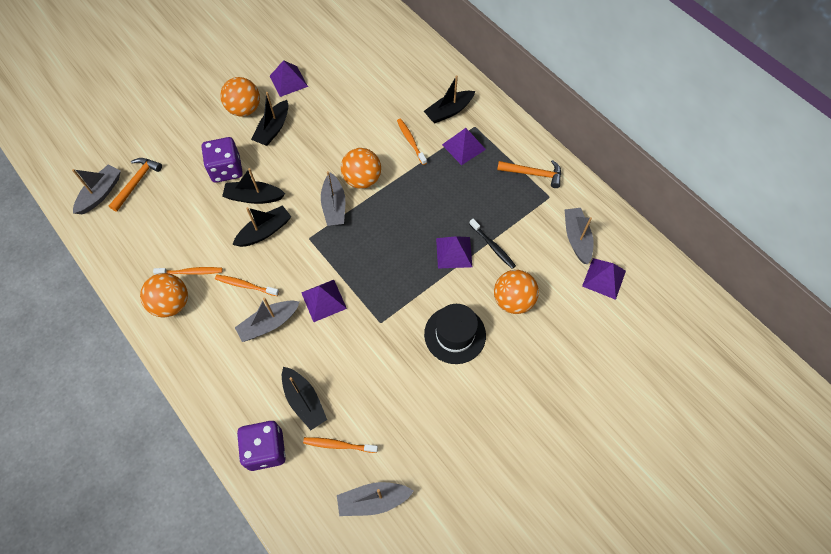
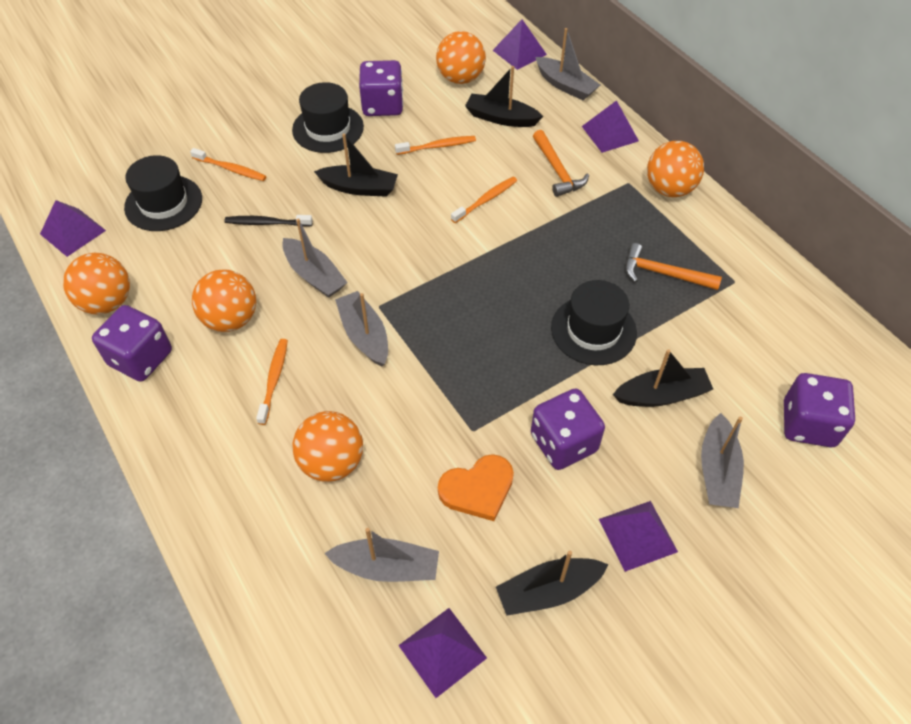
black boat: 5 -> 4
black hat: 1 -> 3
orange ball: 4 -> 5
orange heart: 0 -> 1
purple dice: 2 -> 4

